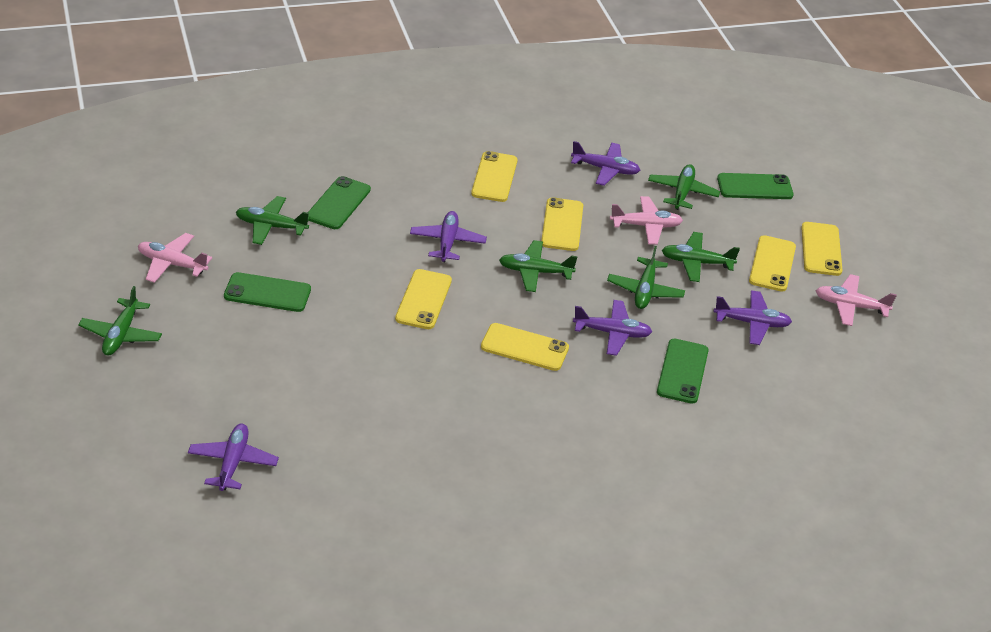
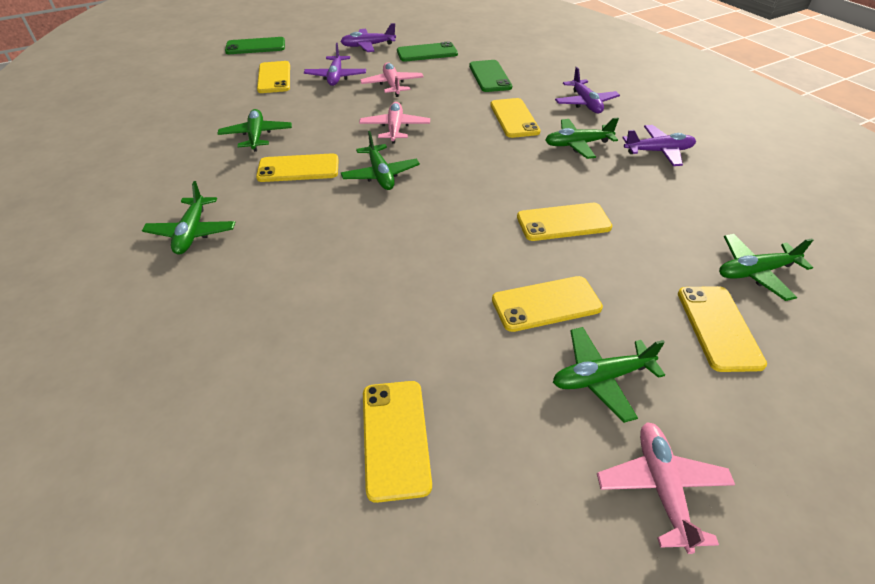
green phone: 4 -> 3
purple plane: 5 -> 4
yellow phone: 6 -> 7

